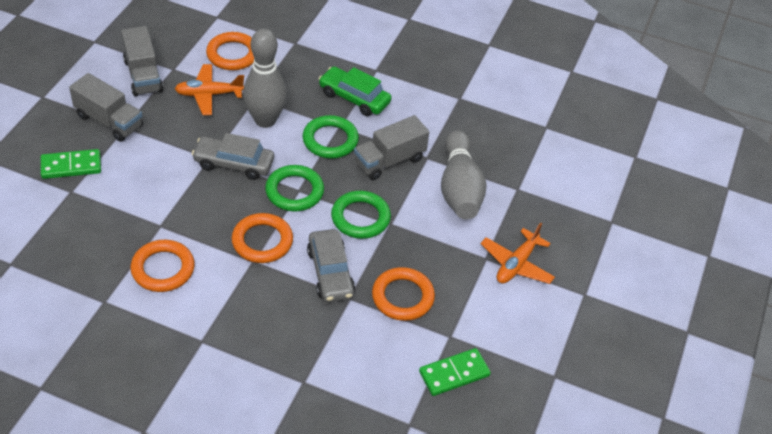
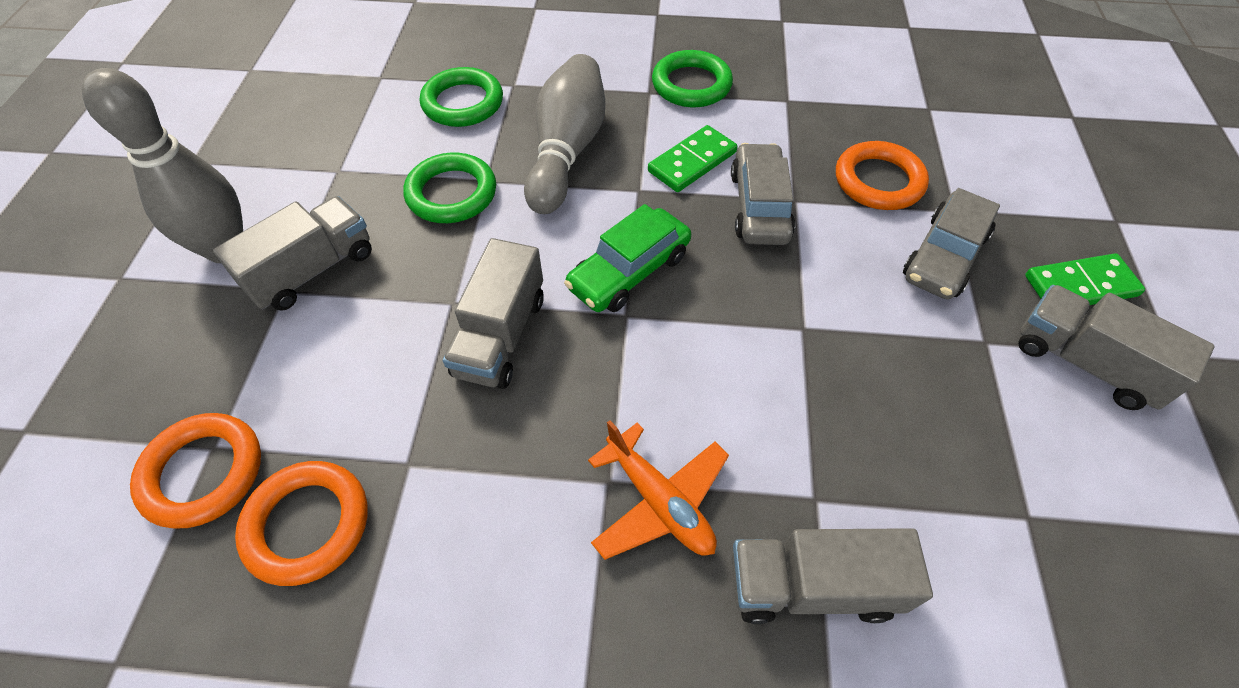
grey truck: 3 -> 4
orange plane: 2 -> 1
orange ring: 4 -> 3

